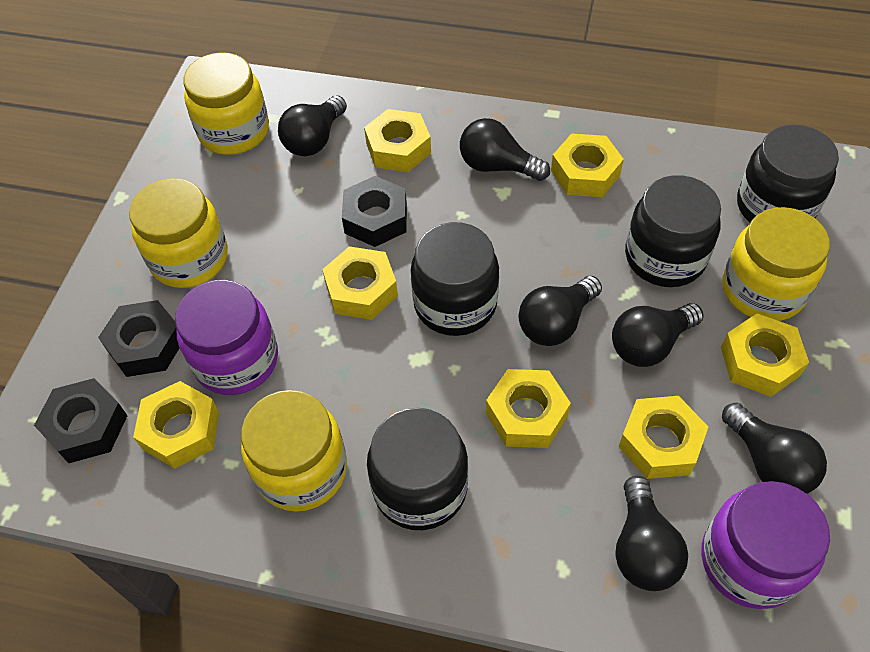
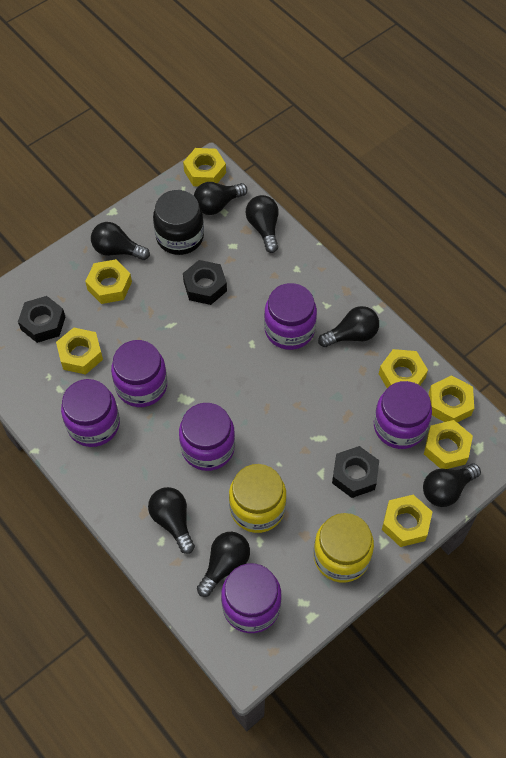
black jar: 4 -> 1
black light bulb: 6 -> 7
purple jar: 2 -> 6
yellow jar: 4 -> 2

